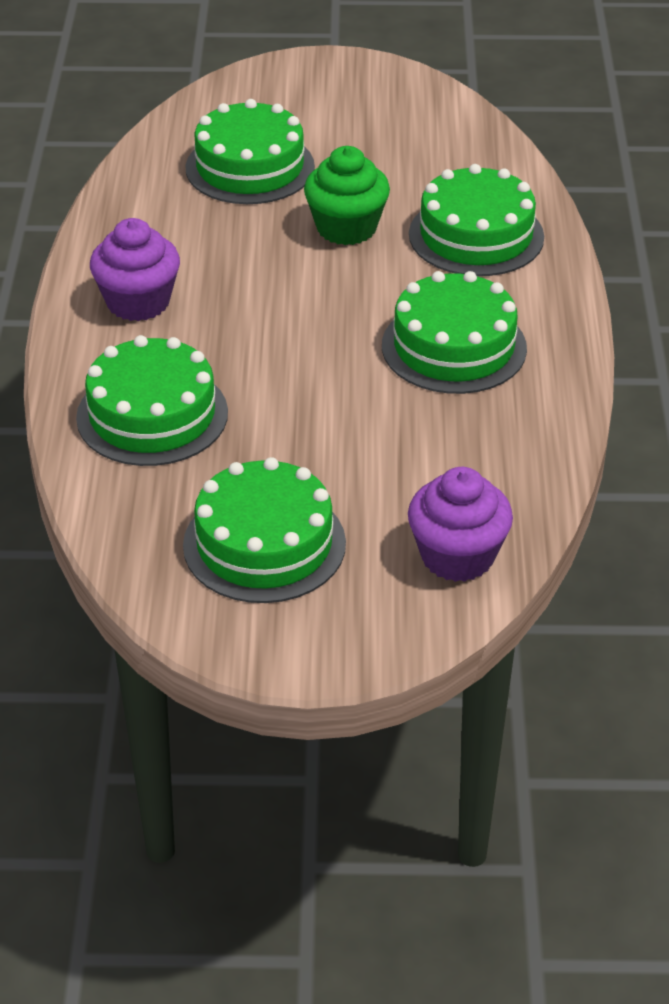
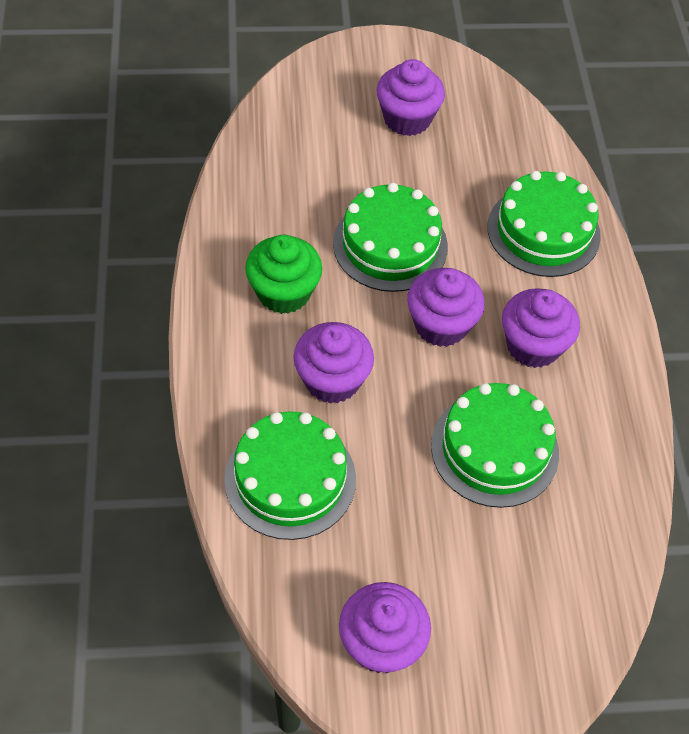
green cake: 5 -> 4
purple cupcake: 2 -> 5

